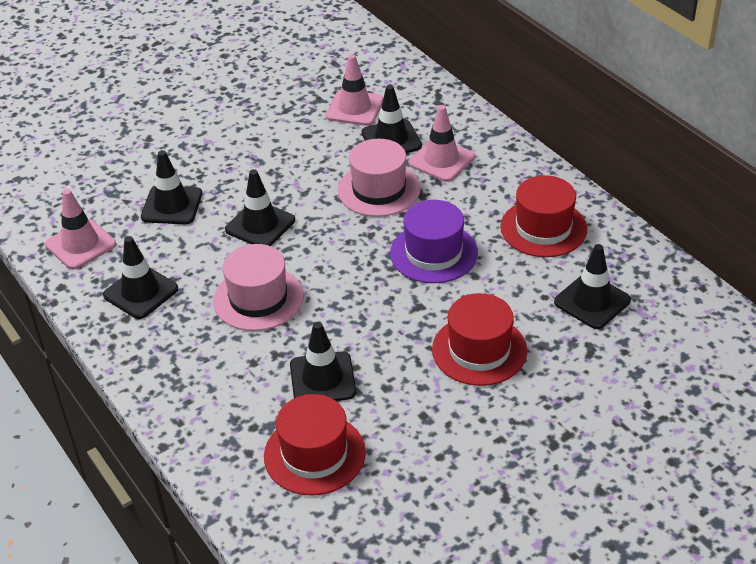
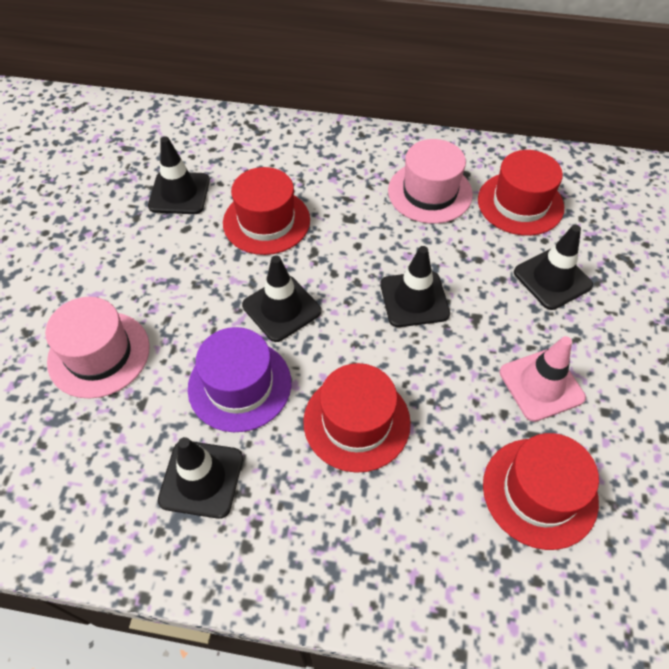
black traffic cone: 6 -> 5
pink traffic cone: 3 -> 1
red hat: 3 -> 4

